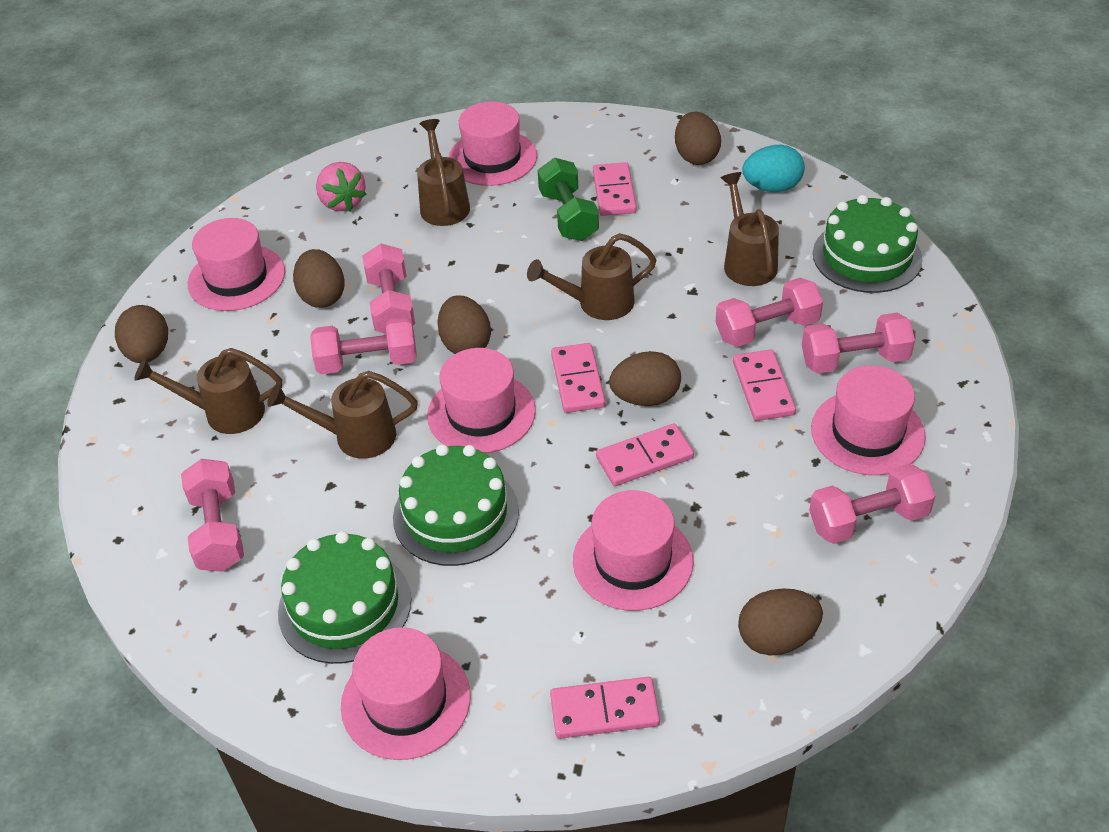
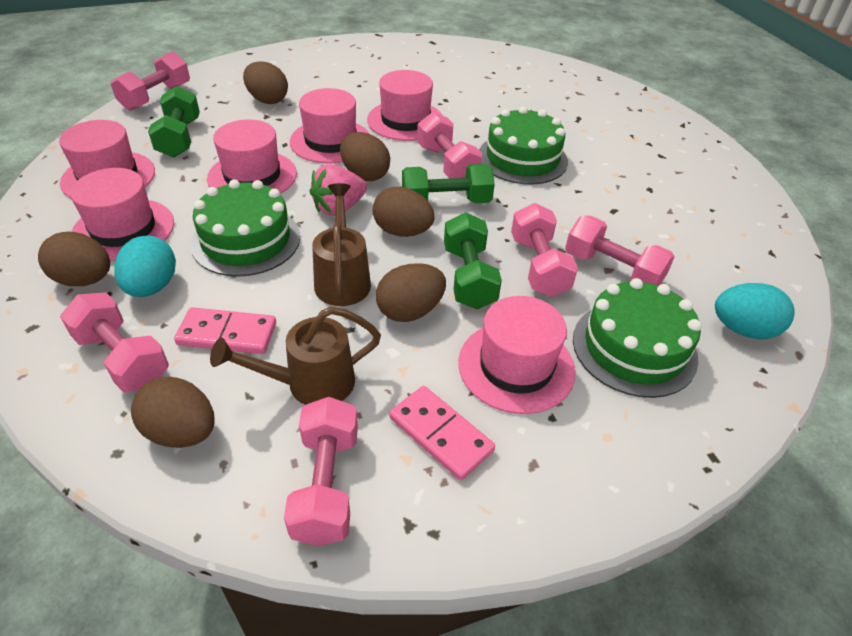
brown watering can: 5 -> 2
green dumbbell: 1 -> 3
pink domino: 5 -> 2
turquoise egg: 1 -> 2

